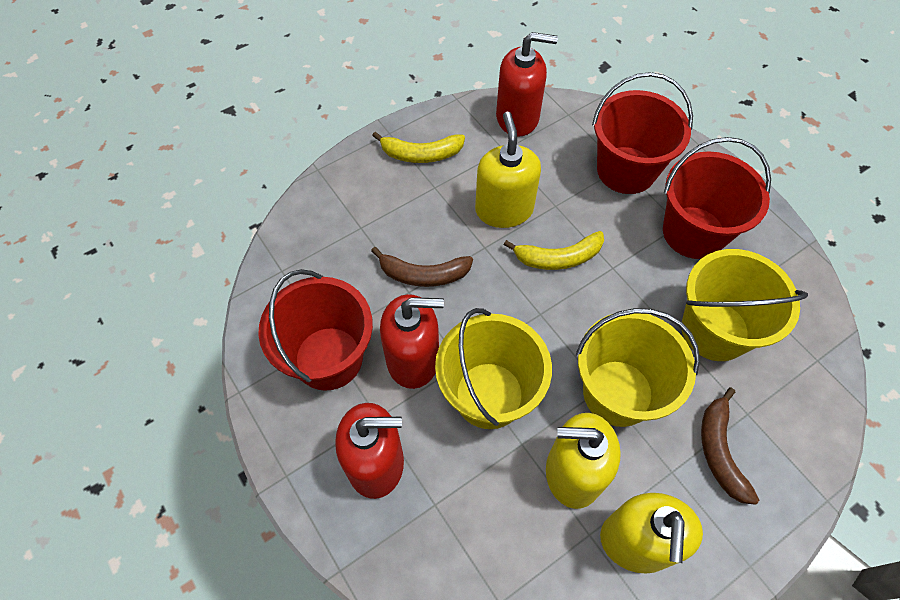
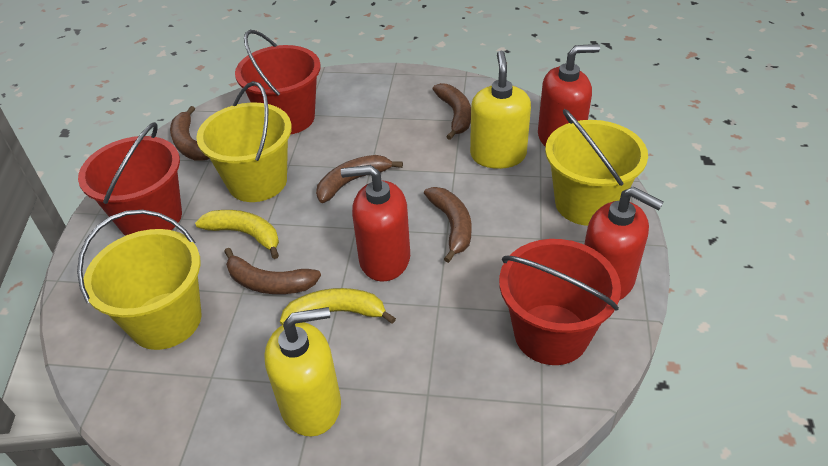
brown banana: 2 -> 5
yellow soap dispenser: 3 -> 2

